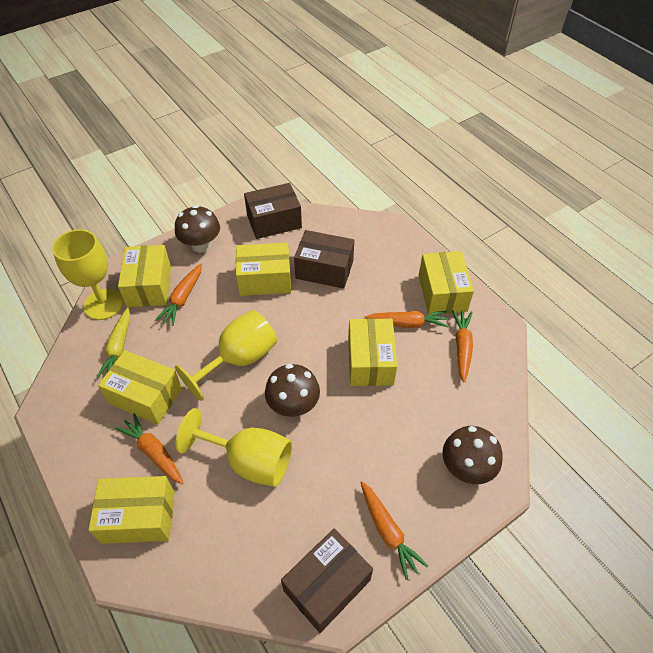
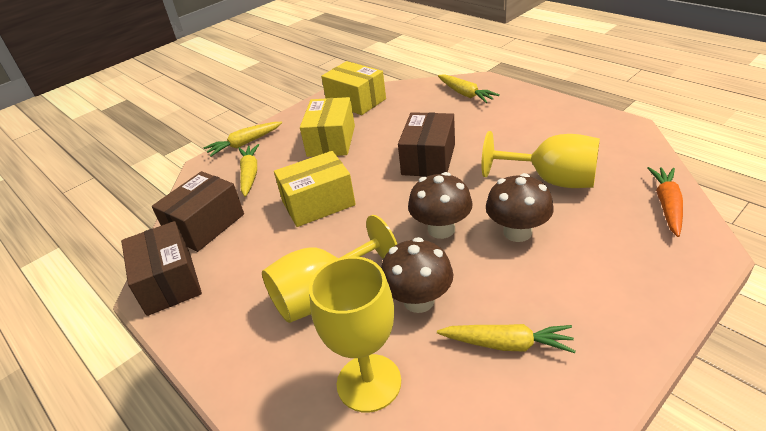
orange carrot: 5 -> 1
yellow box: 6 -> 3
yellow carrot: 1 -> 4

